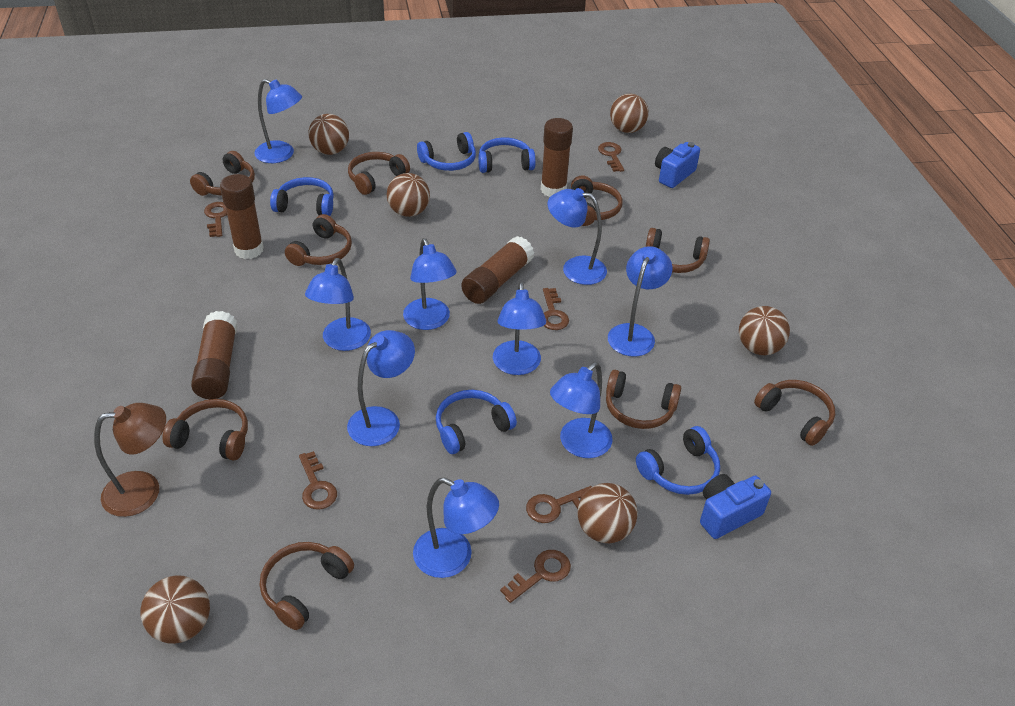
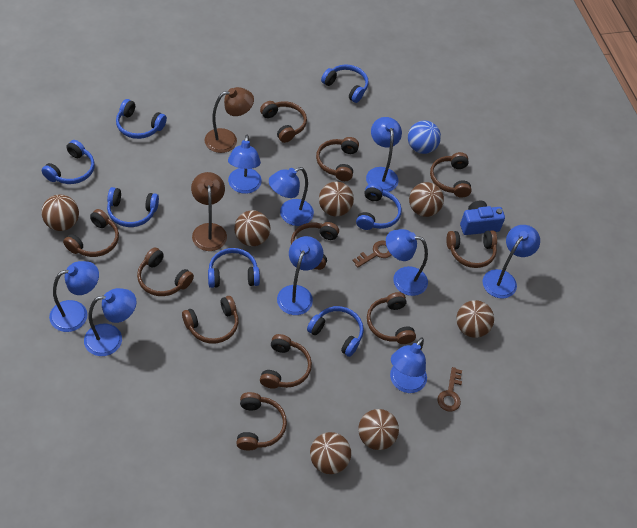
blue ball: 0 -> 1
blue camera: 2 -> 1
blue headphones: 5 -> 7
brown ball: 6 -> 7
brown glue stick: 4 -> 0
brown headphones: 9 -> 11
brown key: 6 -> 2
brown lamp: 1 -> 2

